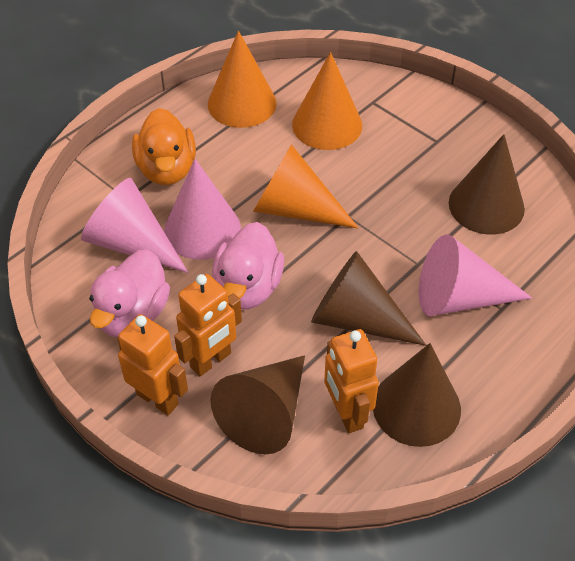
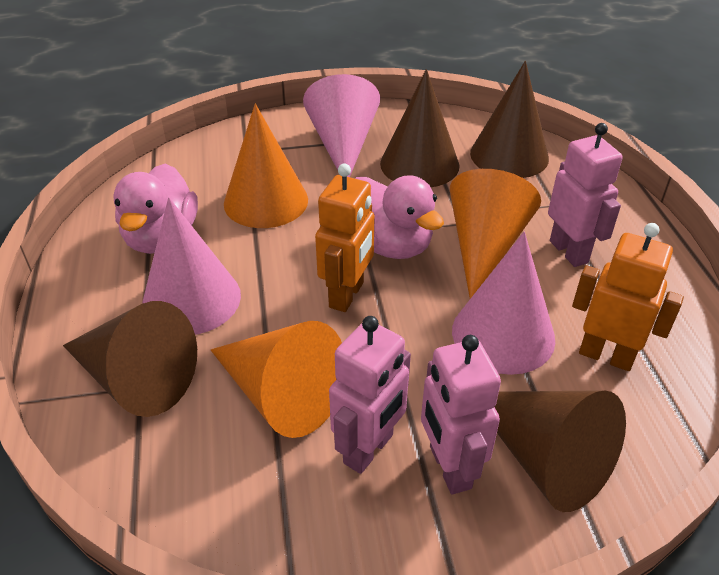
orange duck: 1 -> 0
orange robot: 3 -> 2
pink robot: 0 -> 3

